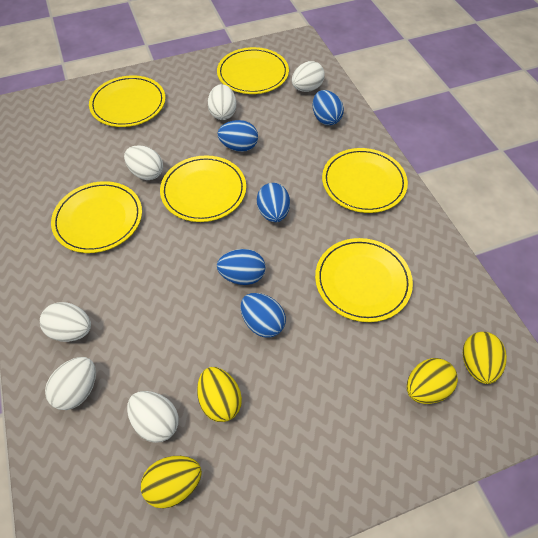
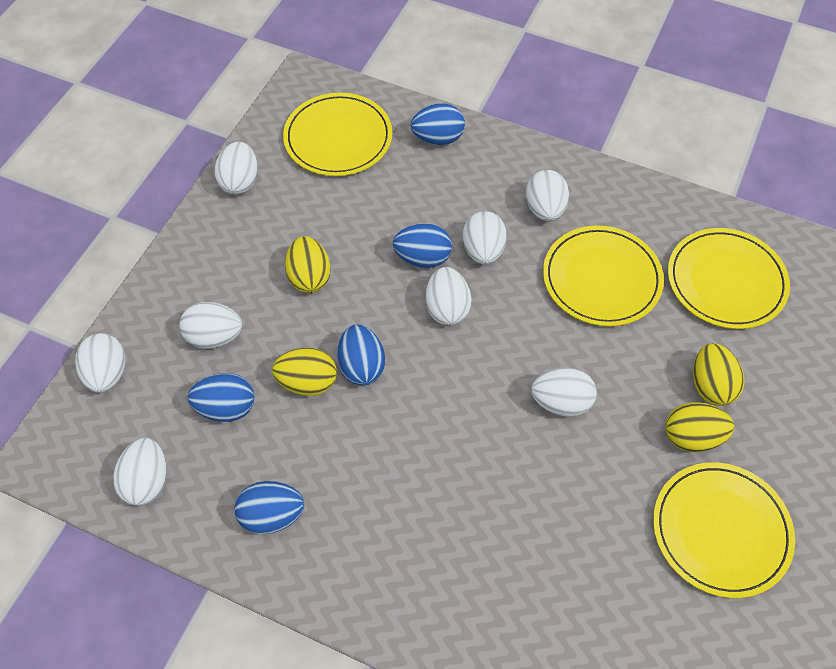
white egg: 6 -> 8
yellow plate: 6 -> 4

